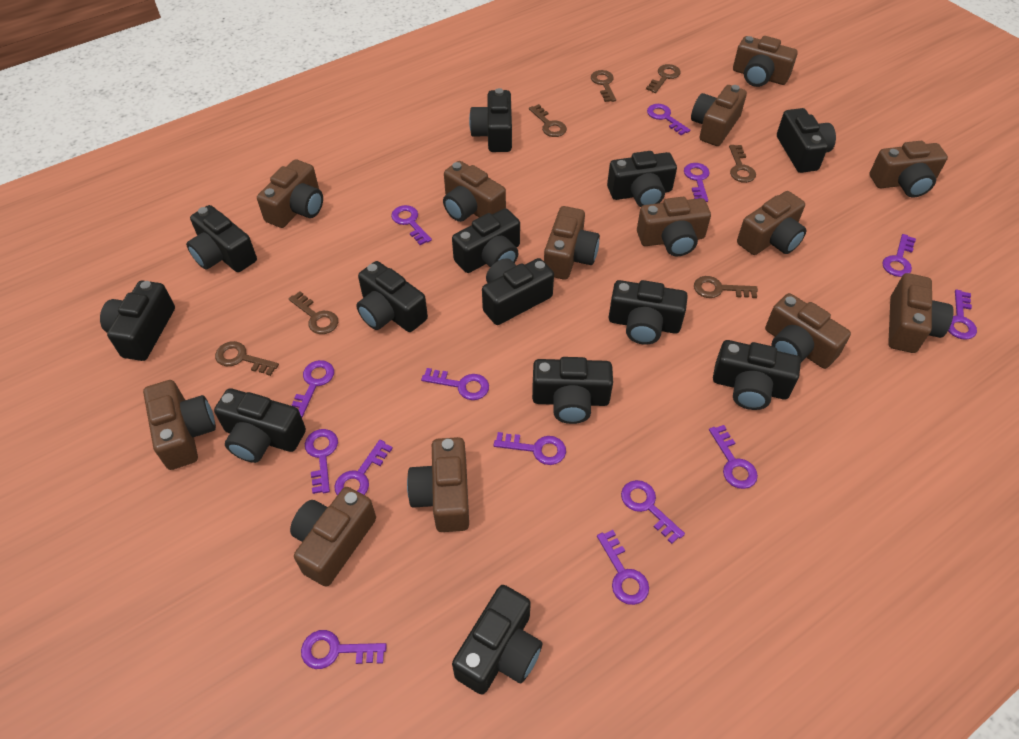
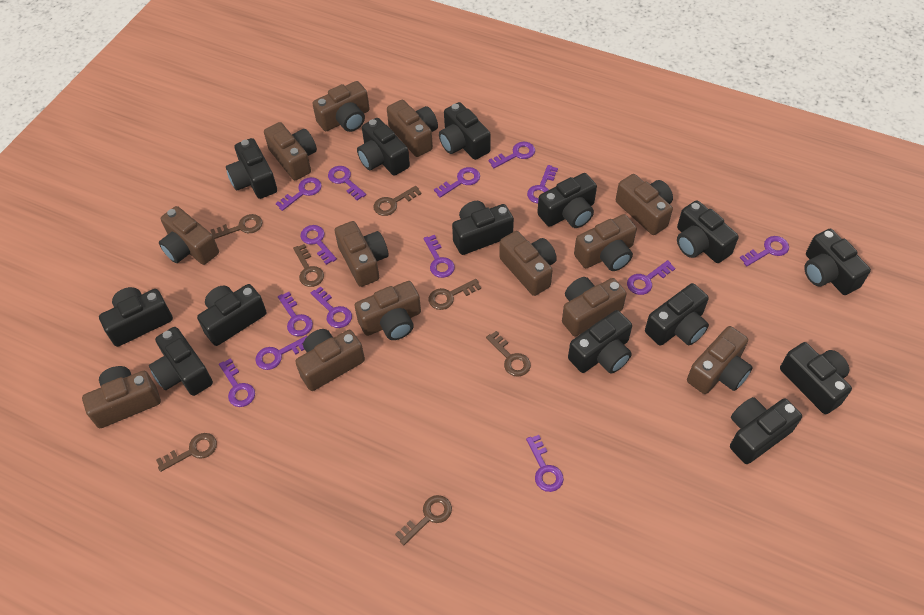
black camera: 13 -> 14

